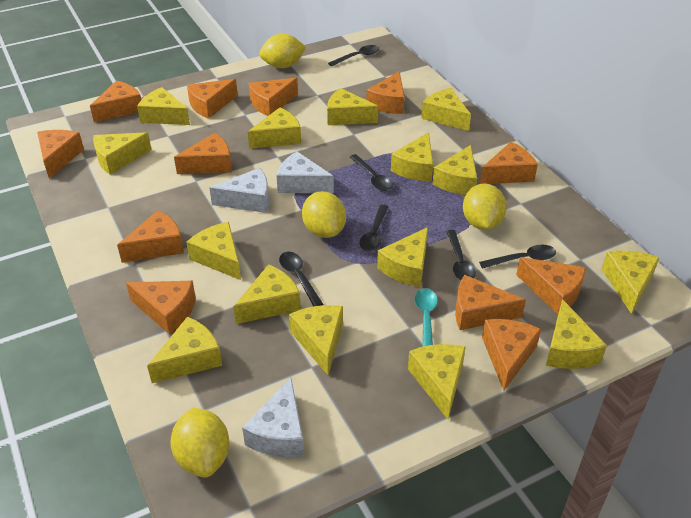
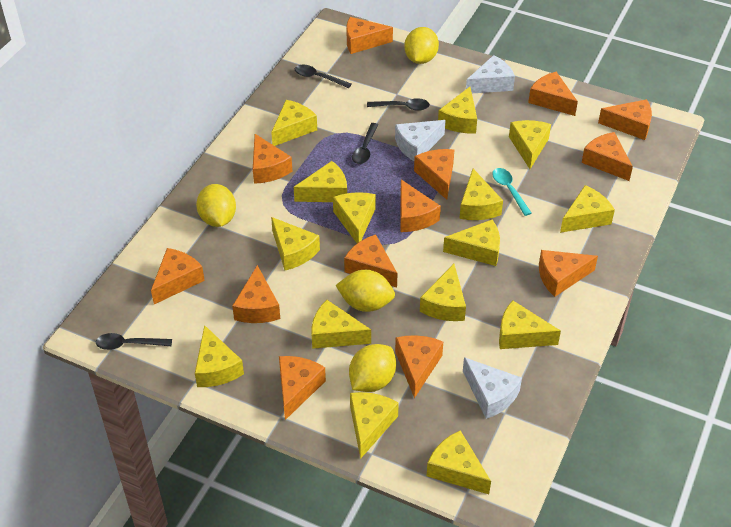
black spoon: 6 -> 4
orange cheese: 12 -> 13

